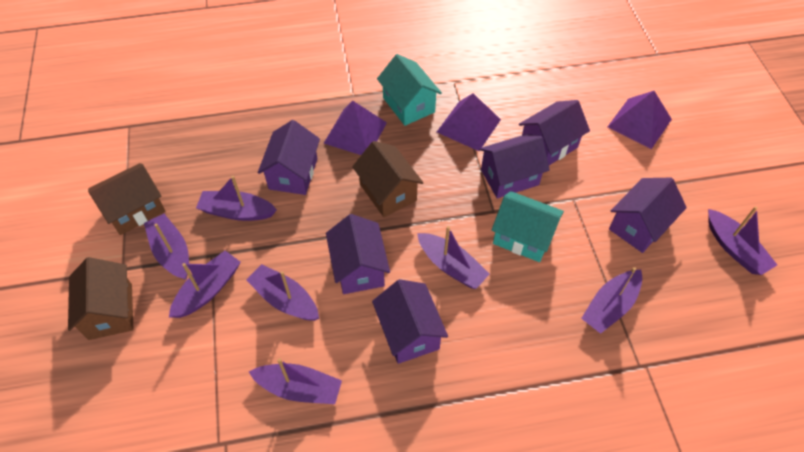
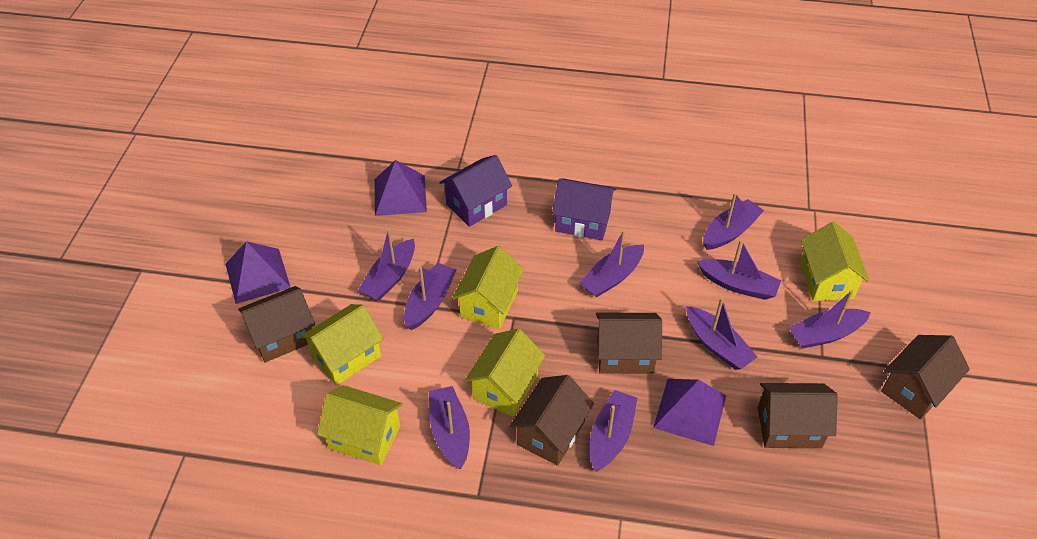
brown house: 3 -> 5
purple boat: 8 -> 9
purple house: 6 -> 2
turquoise house: 2 -> 0
yellow house: 0 -> 5

